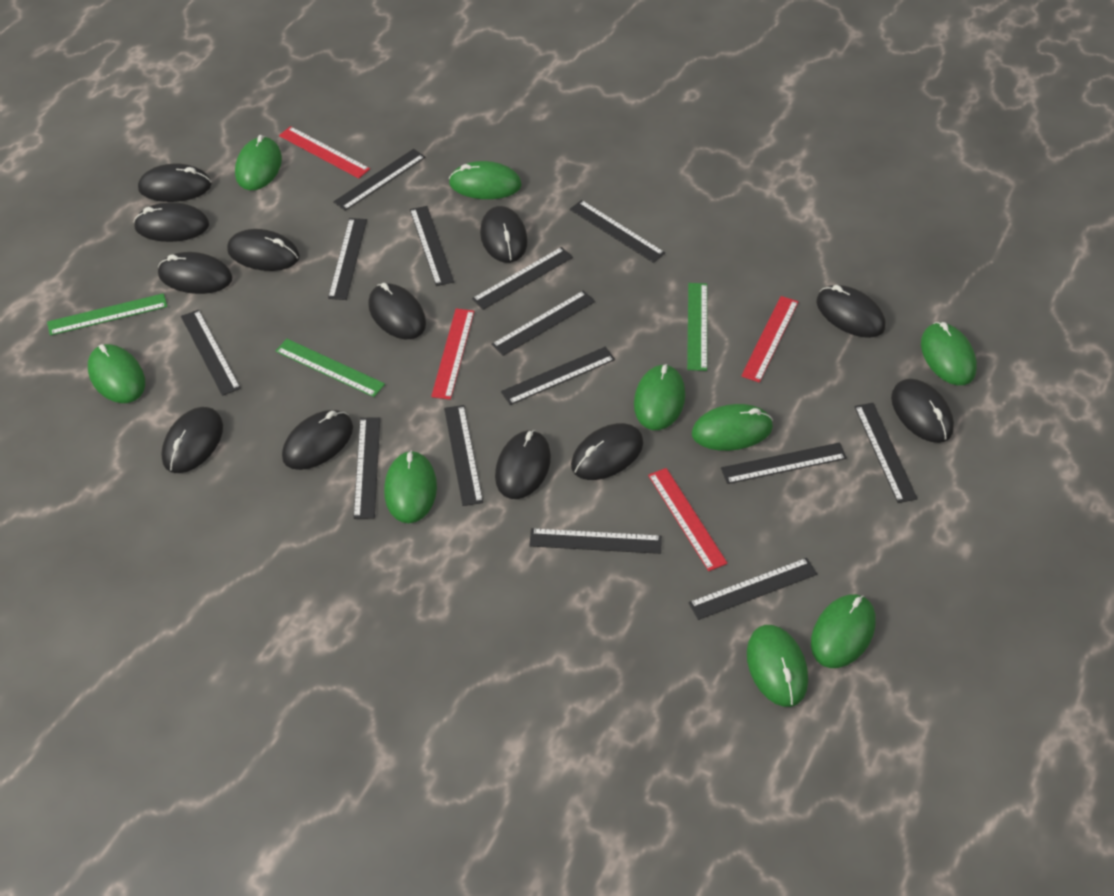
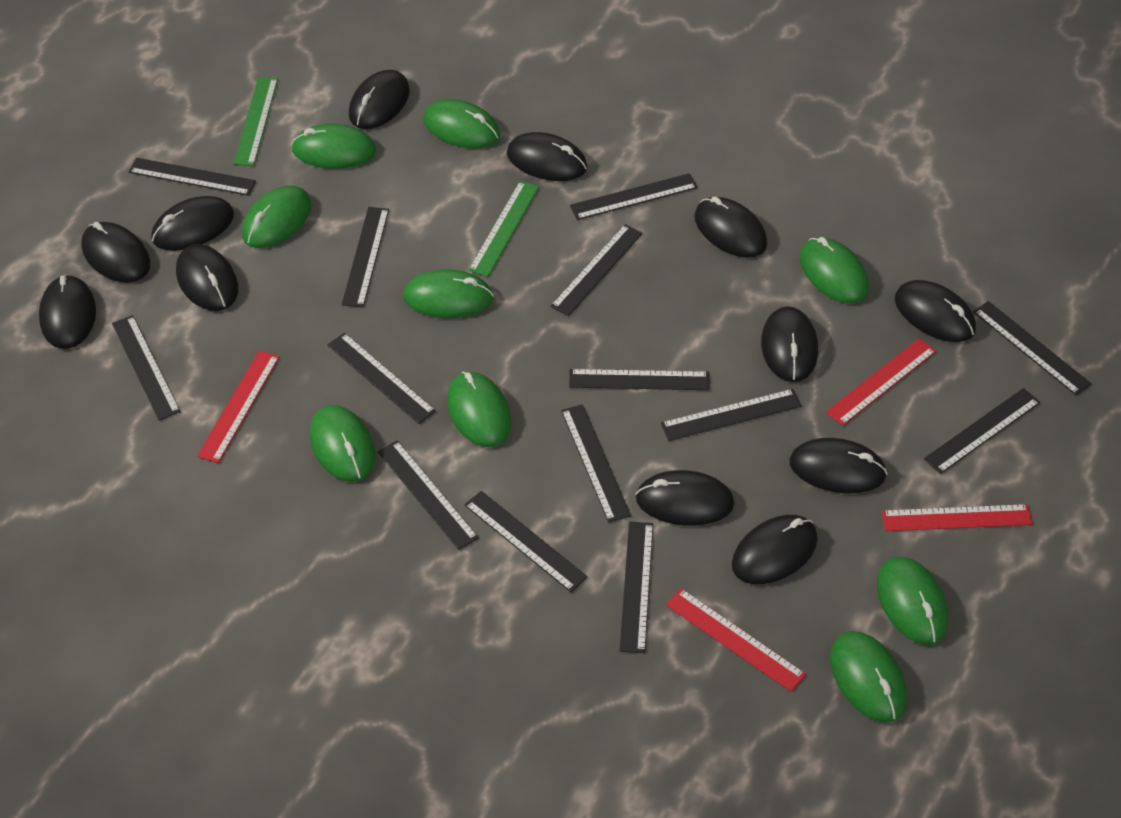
green ruler: 3 -> 2

